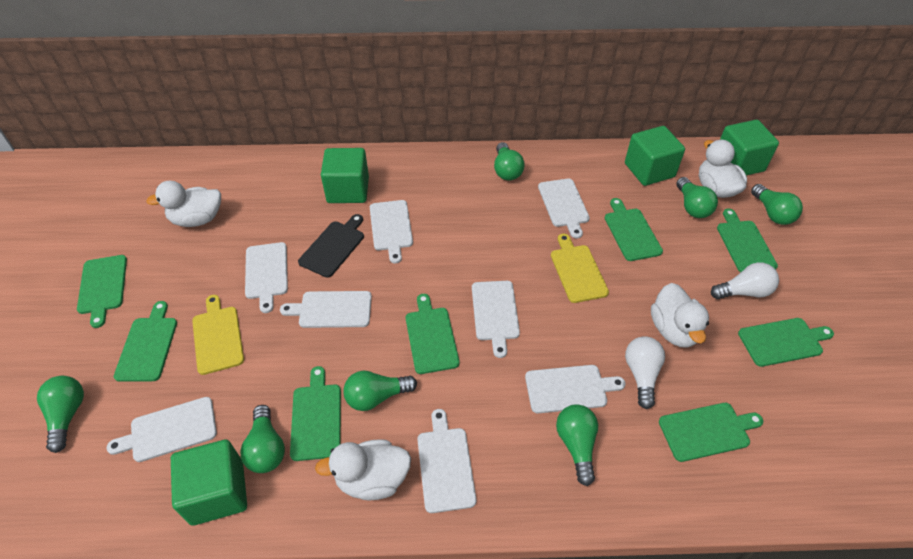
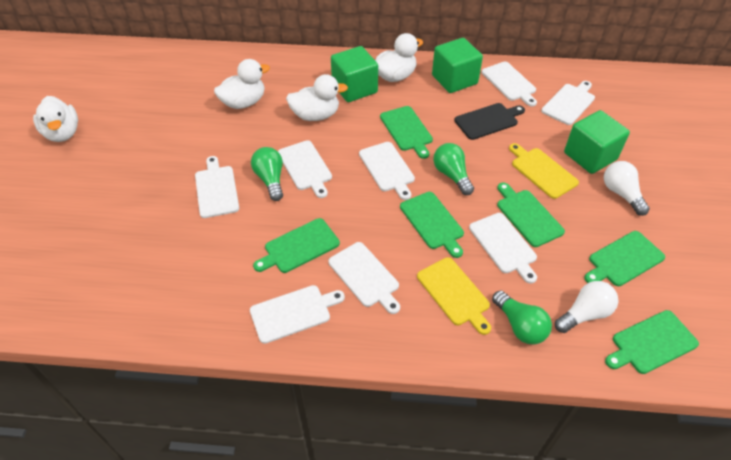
green cube: 4 -> 3
green cutting board: 8 -> 6
green light bulb: 7 -> 3

